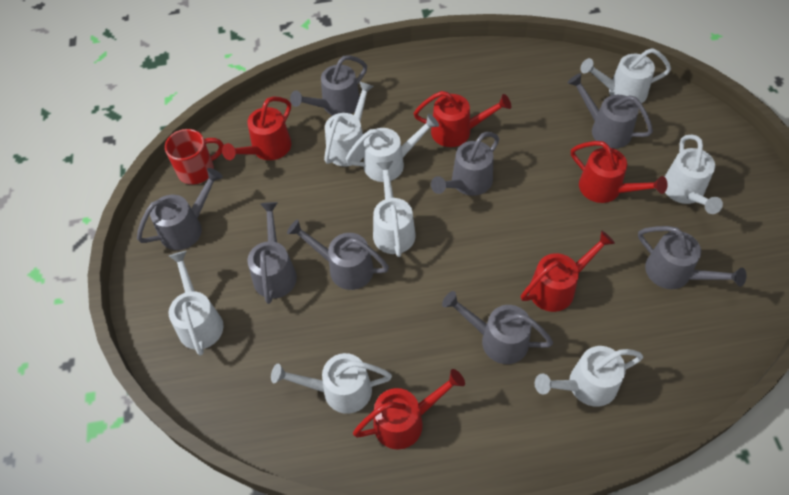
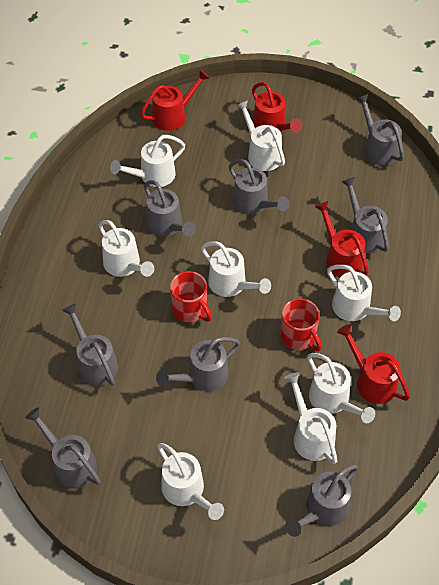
red mug: 1 -> 2
red watering can: 5 -> 4

